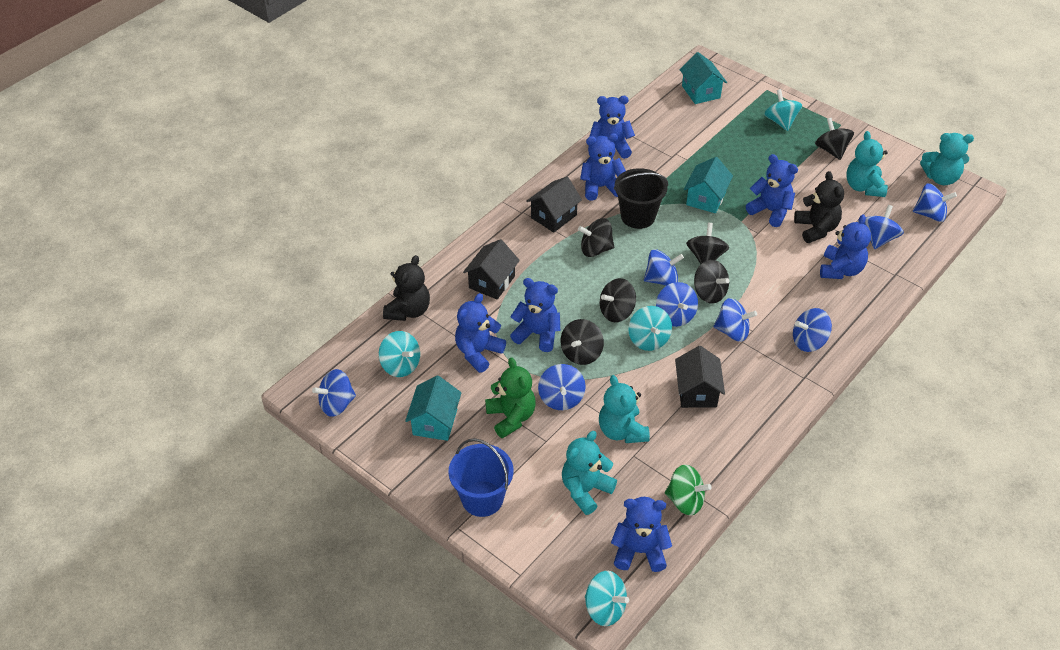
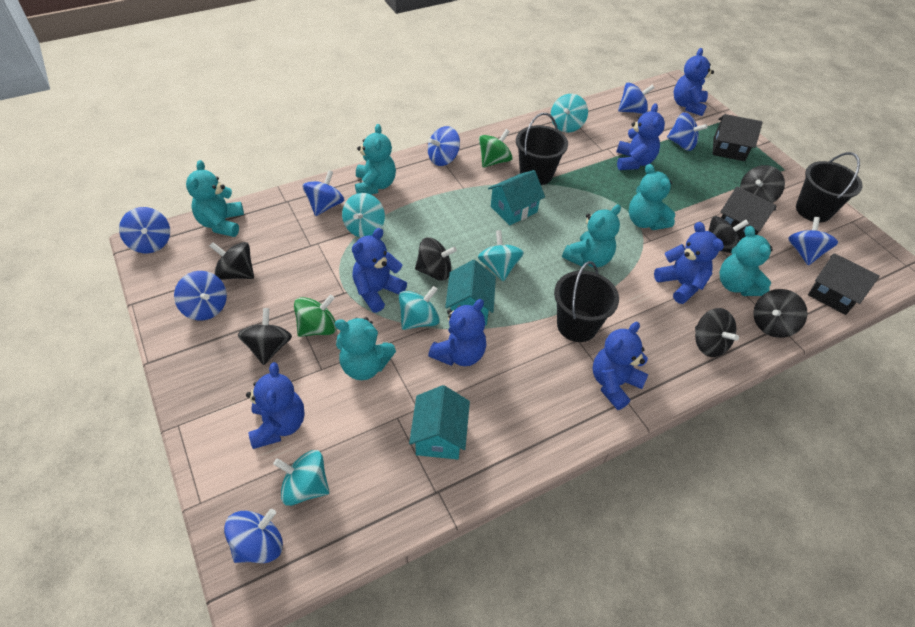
black bucket: 1 -> 3
black spinning top: 6 -> 7
black teddy bear: 2 -> 0
blue bucket: 1 -> 0
green spinning top: 1 -> 2
green teddy bear: 1 -> 0
turquoise spinning top: 4 -> 5
turquoise teddy bear: 4 -> 6

